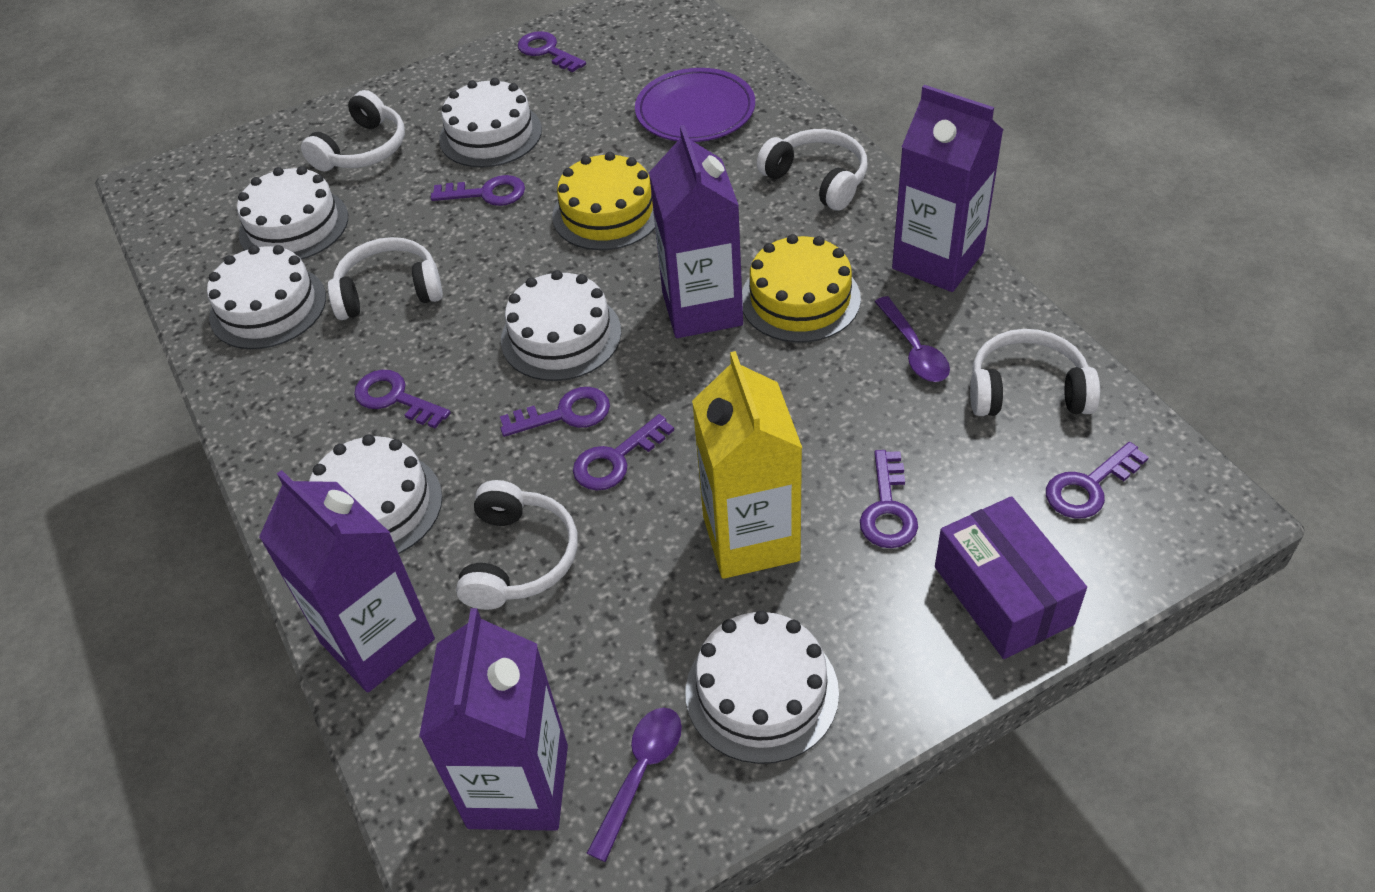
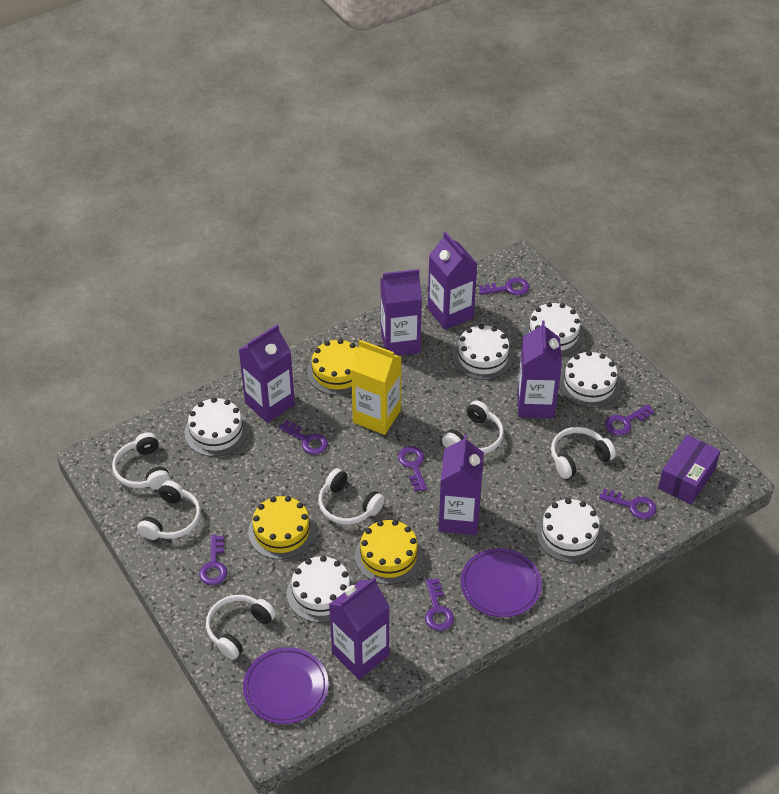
purple carton: 4 -> 6
purple plate: 1 -> 2
purple spoon: 2 -> 0
white headphones: 5 -> 6
yellow cake: 2 -> 3

